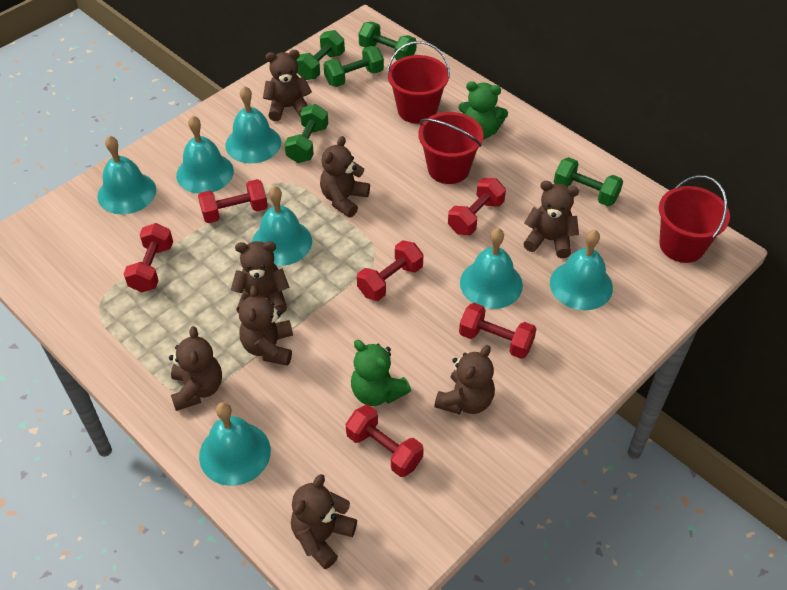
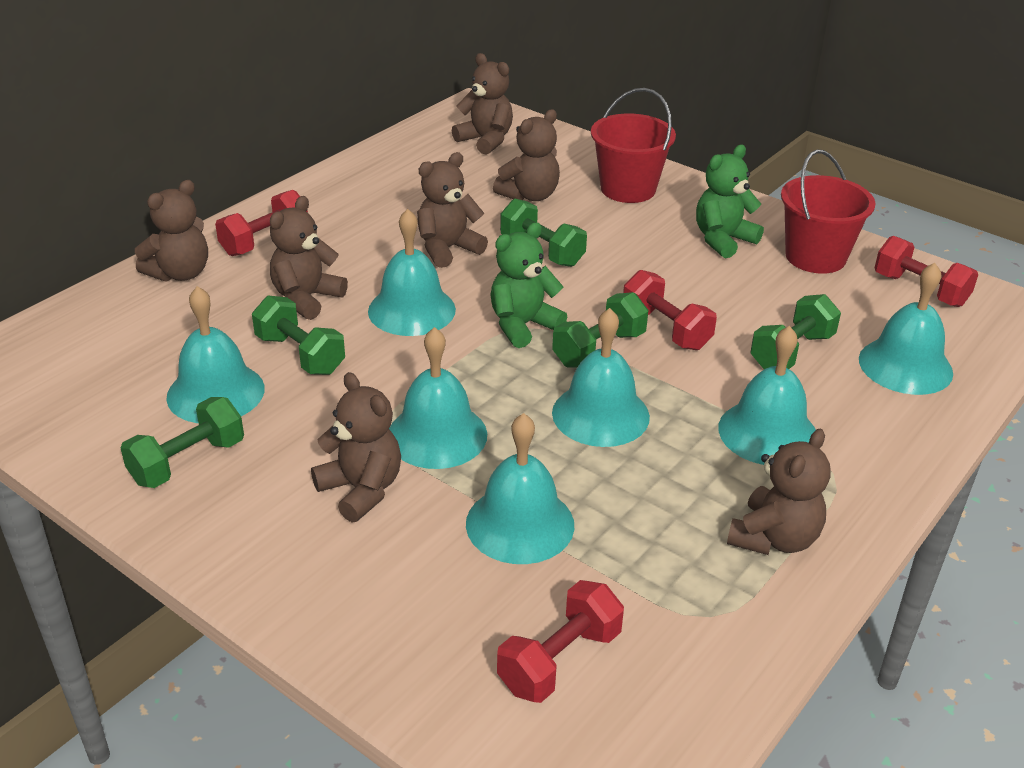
brown teddy bear: 8 -> 7
red bucket: 3 -> 2
red dumbbell: 6 -> 4

